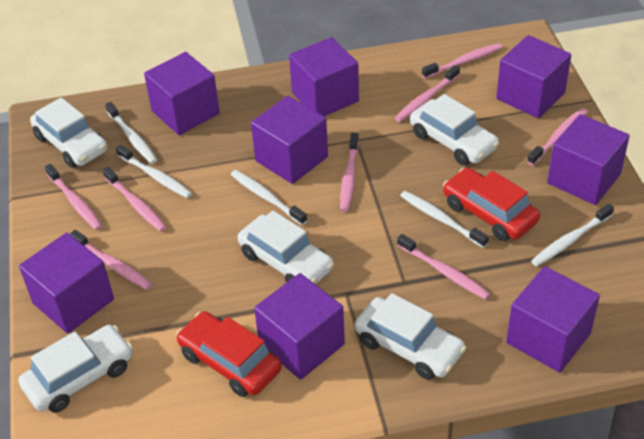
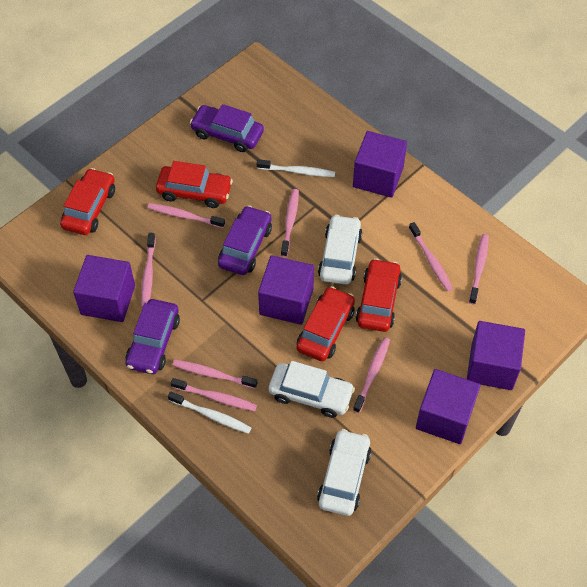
purple car: 0 -> 3
purple cube: 8 -> 5
red car: 2 -> 4
white car: 5 -> 3
white toothbrush: 5 -> 2

